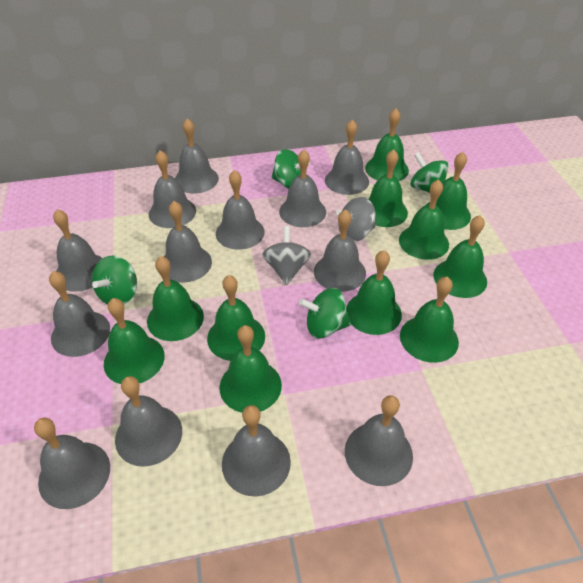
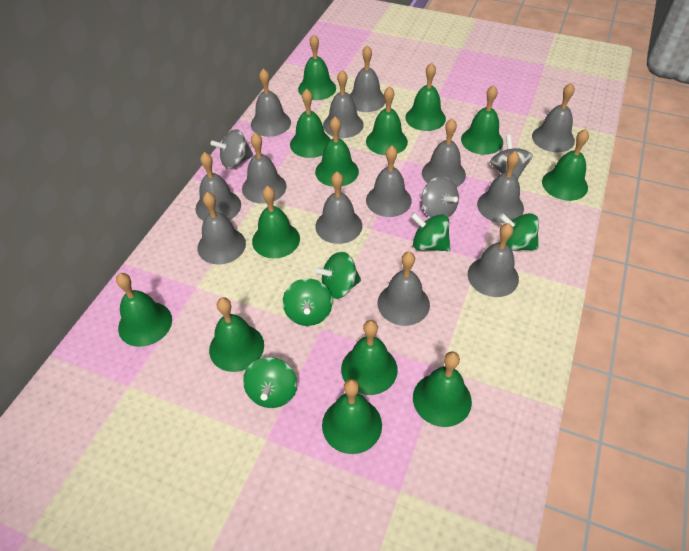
green bell: 11 -> 13
green spinning top: 4 -> 5
grey spinning top: 2 -> 3

